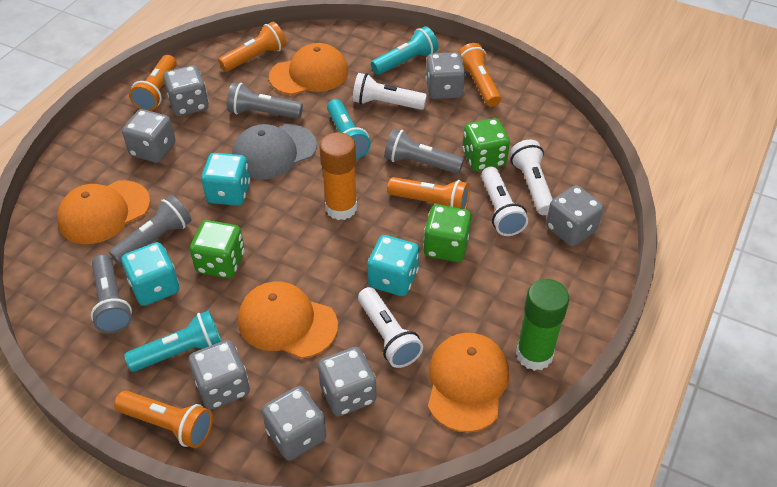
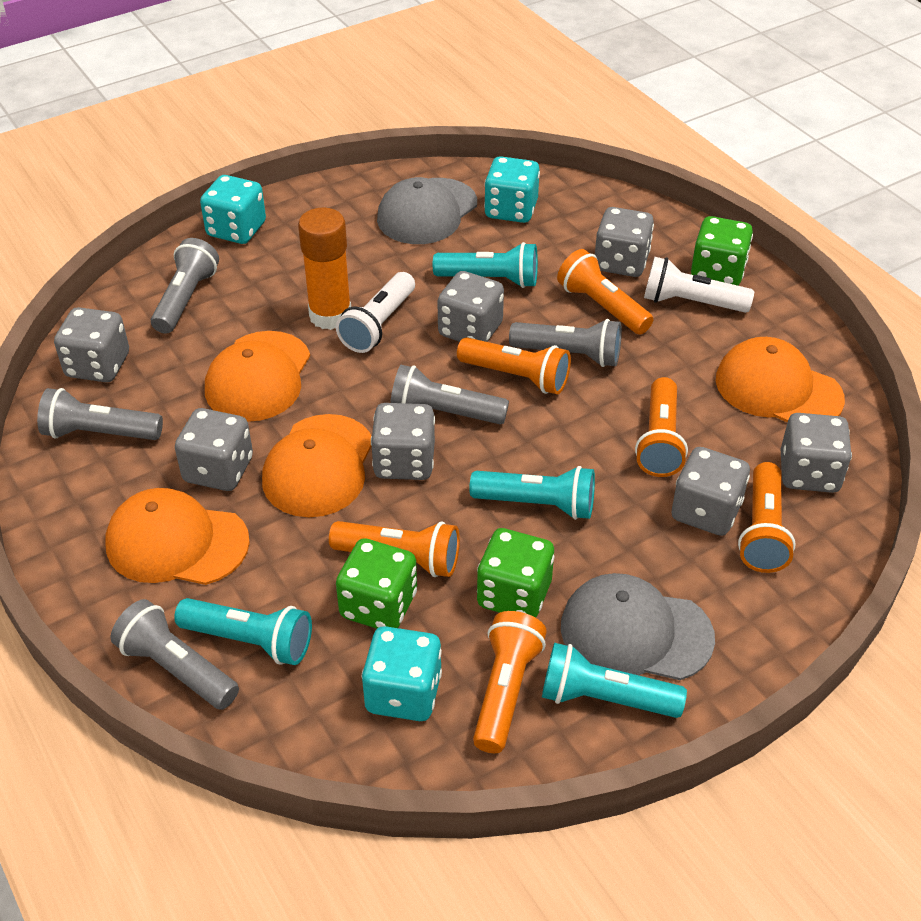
green glue stick: 1 -> 0
grey cap: 1 -> 2
grey flashlight: 4 -> 5
orange flashlight: 5 -> 6
turquoise flashlight: 3 -> 4
white flashlight: 4 -> 2

